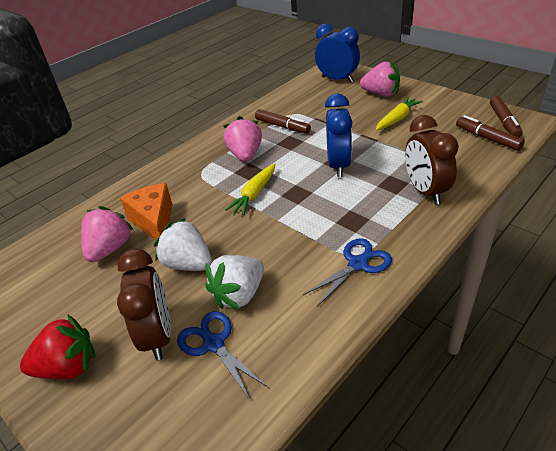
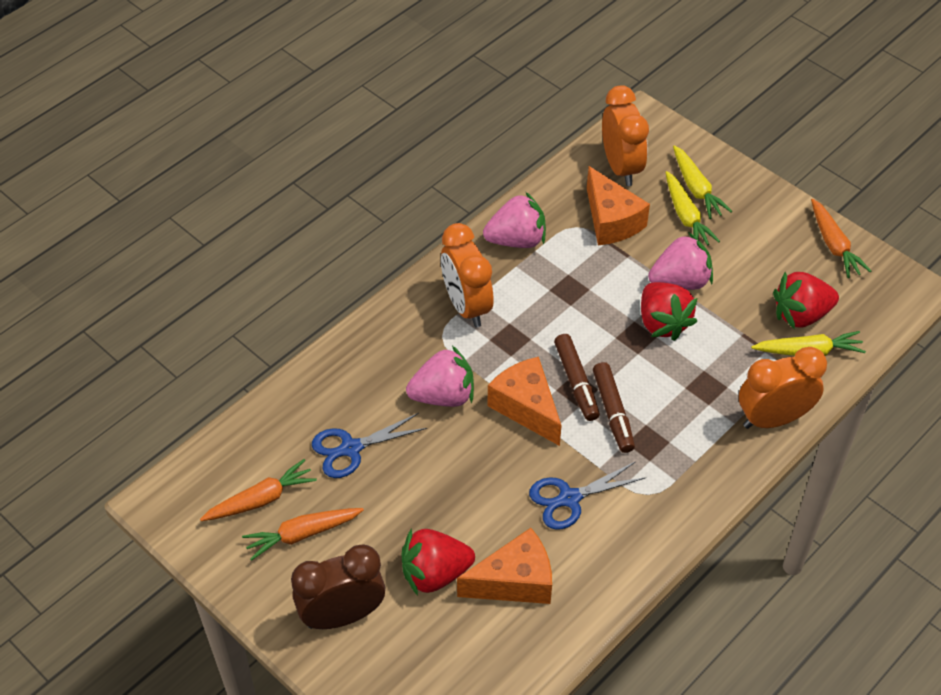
blue clock: 2 -> 0
brown clock: 2 -> 1
brown marker: 3 -> 2
orange carrot: 0 -> 3
orange cheese: 1 -> 3
orange clock: 0 -> 3
red strawberry: 1 -> 3
white strawberry: 2 -> 0
yellow carrot: 2 -> 3

